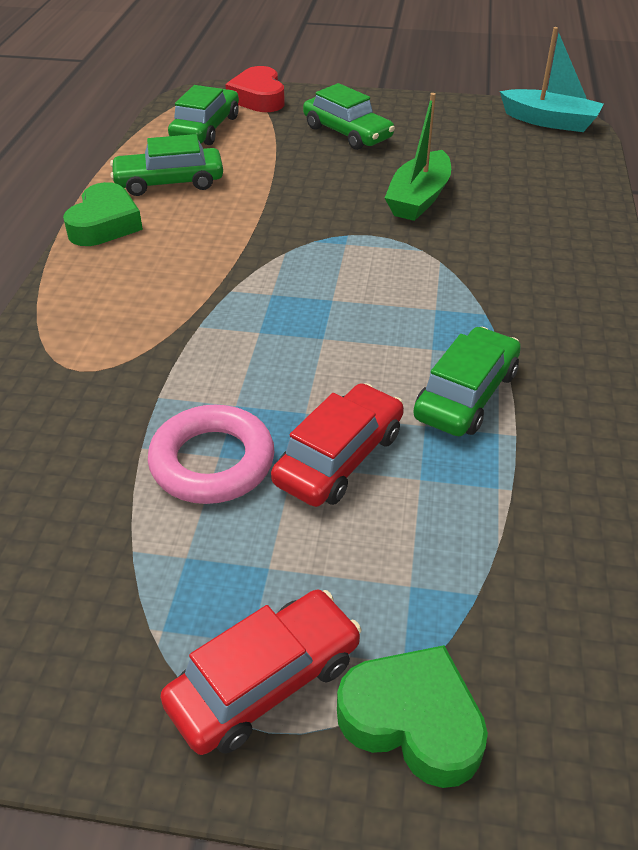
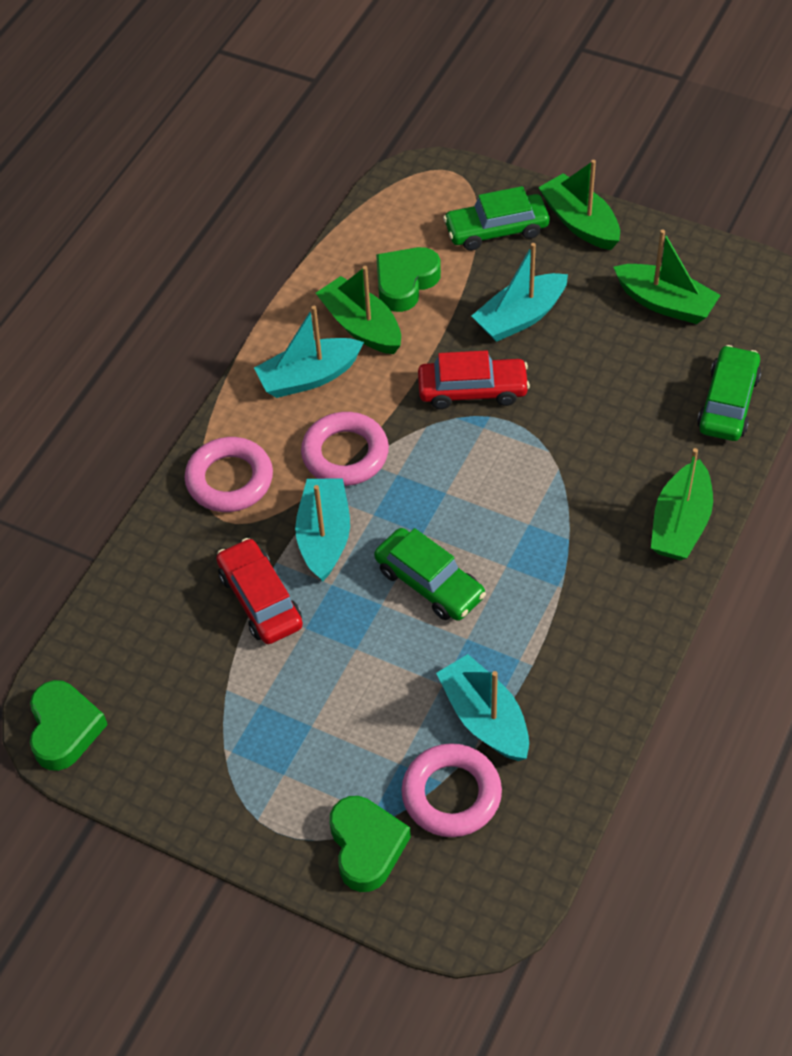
green boat: 1 -> 4
green car: 4 -> 3
green heart: 2 -> 3
pink ring: 1 -> 3
red heart: 1 -> 0
turquoise boat: 1 -> 4

